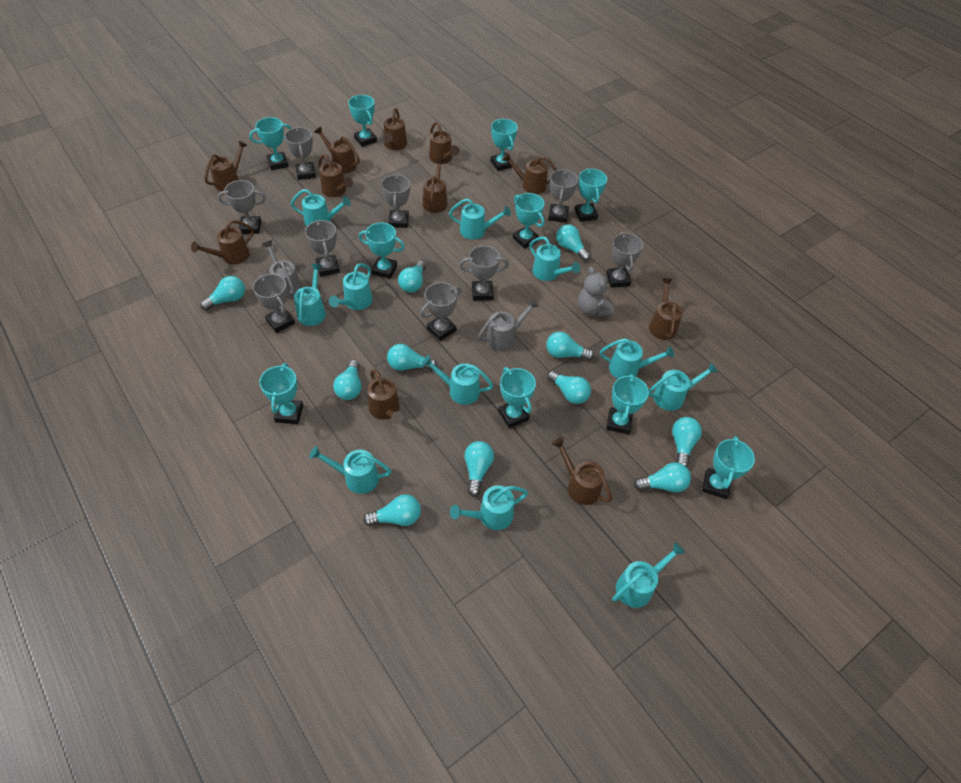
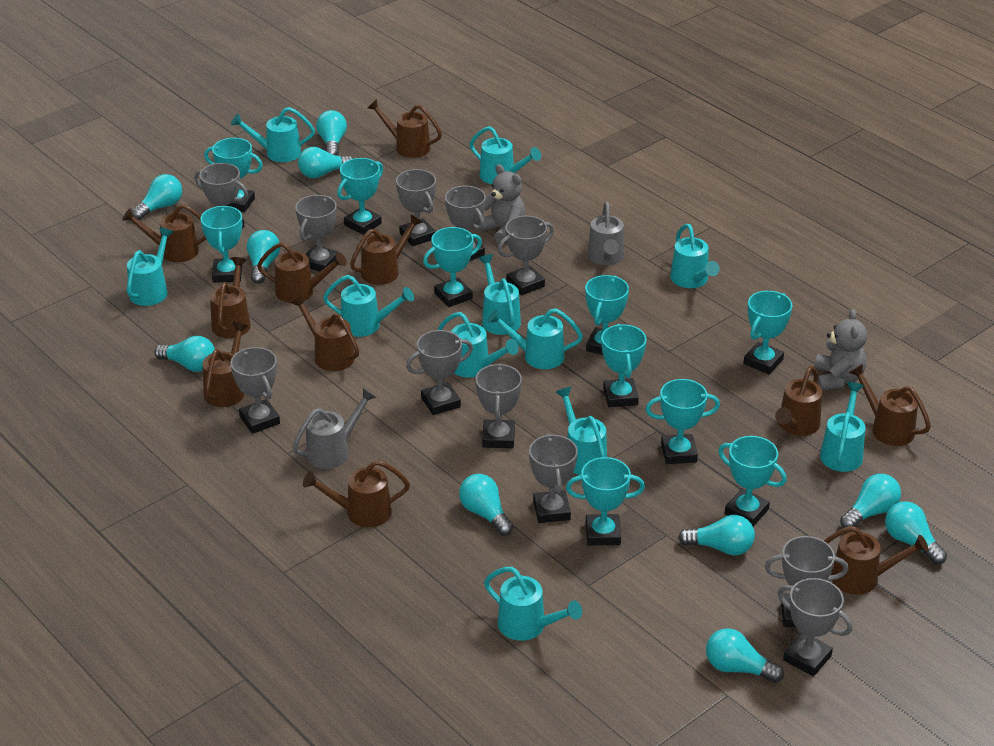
grey teddy bear: 1 -> 2
grey trophy: 9 -> 11
turquoise light bulb: 11 -> 10

